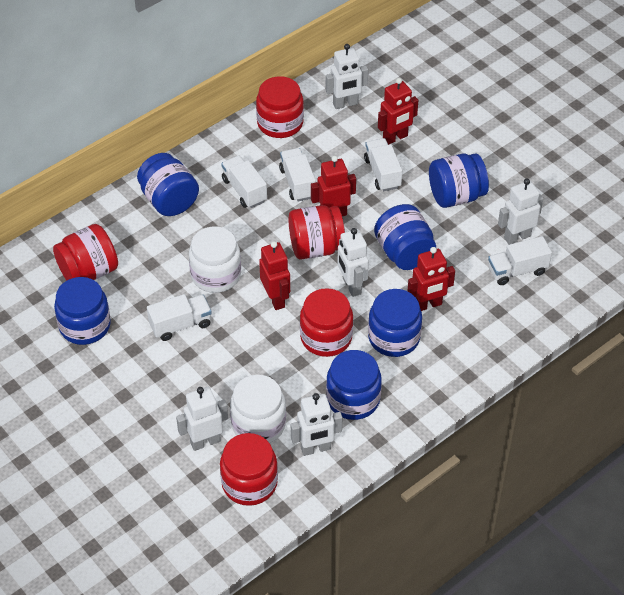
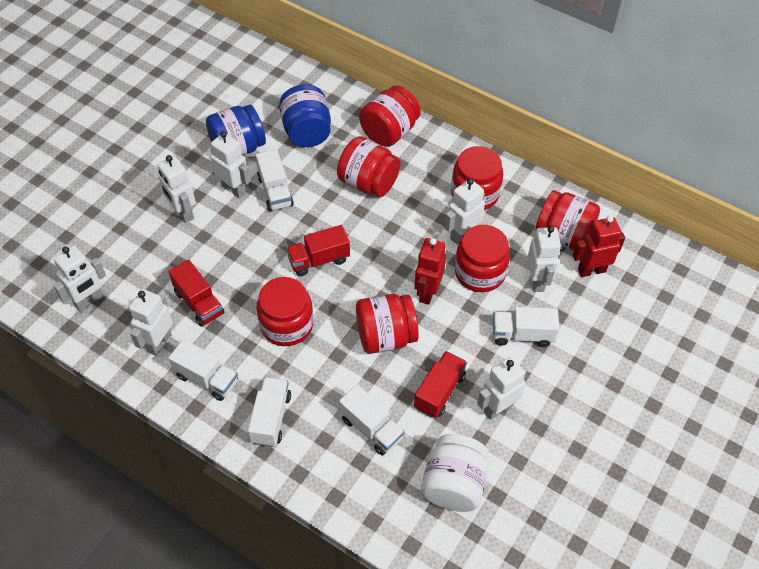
blue jar: 6 -> 2
red jar: 5 -> 7
red robot: 4 -> 2
red truck: 0 -> 3
white jar: 2 -> 1
white robot: 5 -> 7

